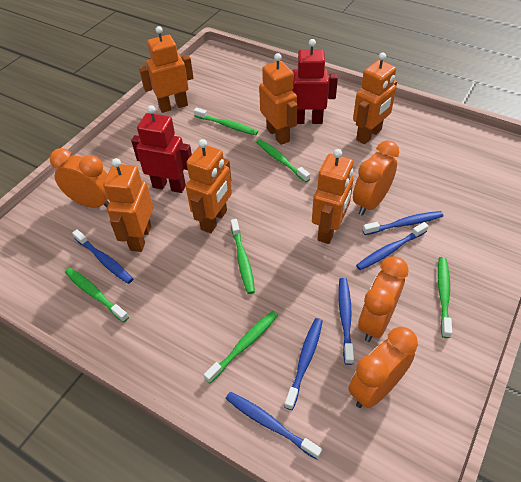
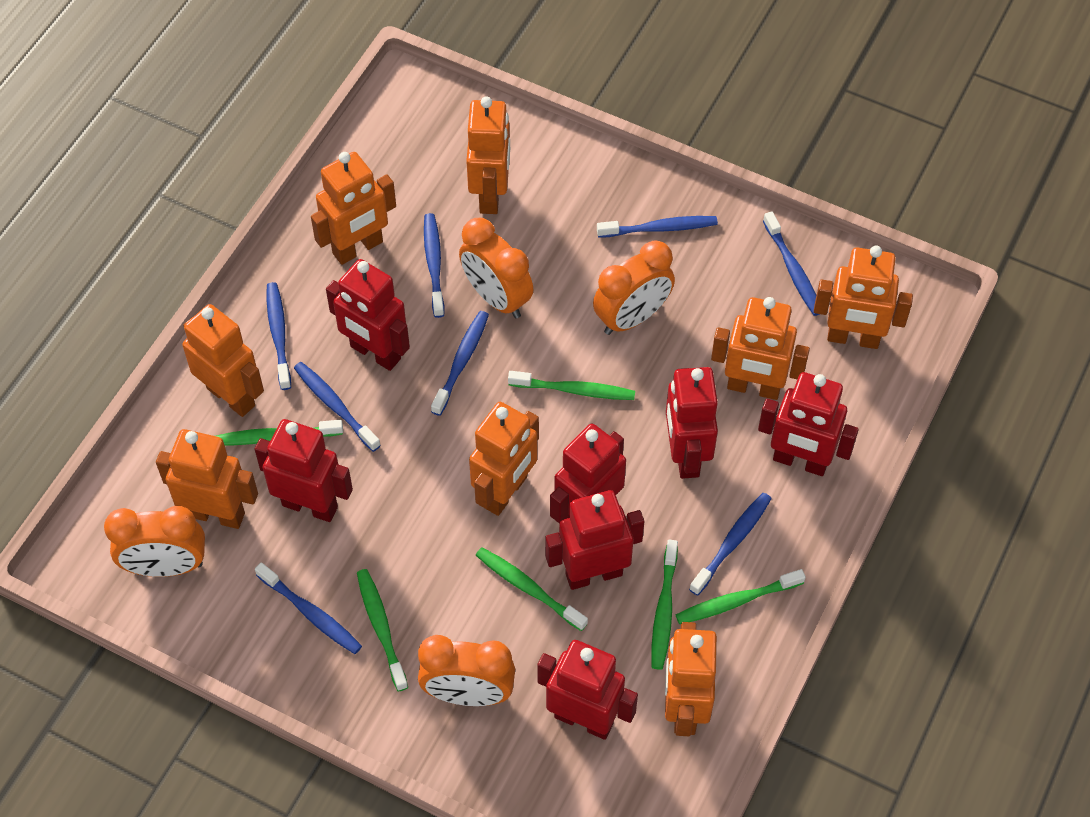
blue toothbrush: 6 -> 8
orange robot: 6 -> 8
red robot: 2 -> 7

